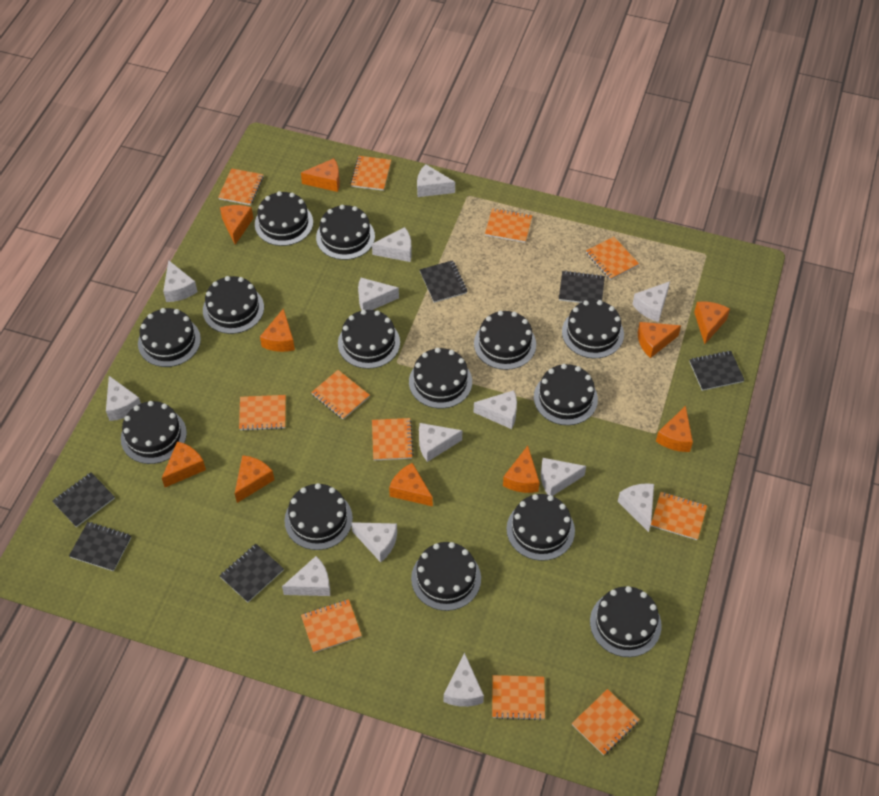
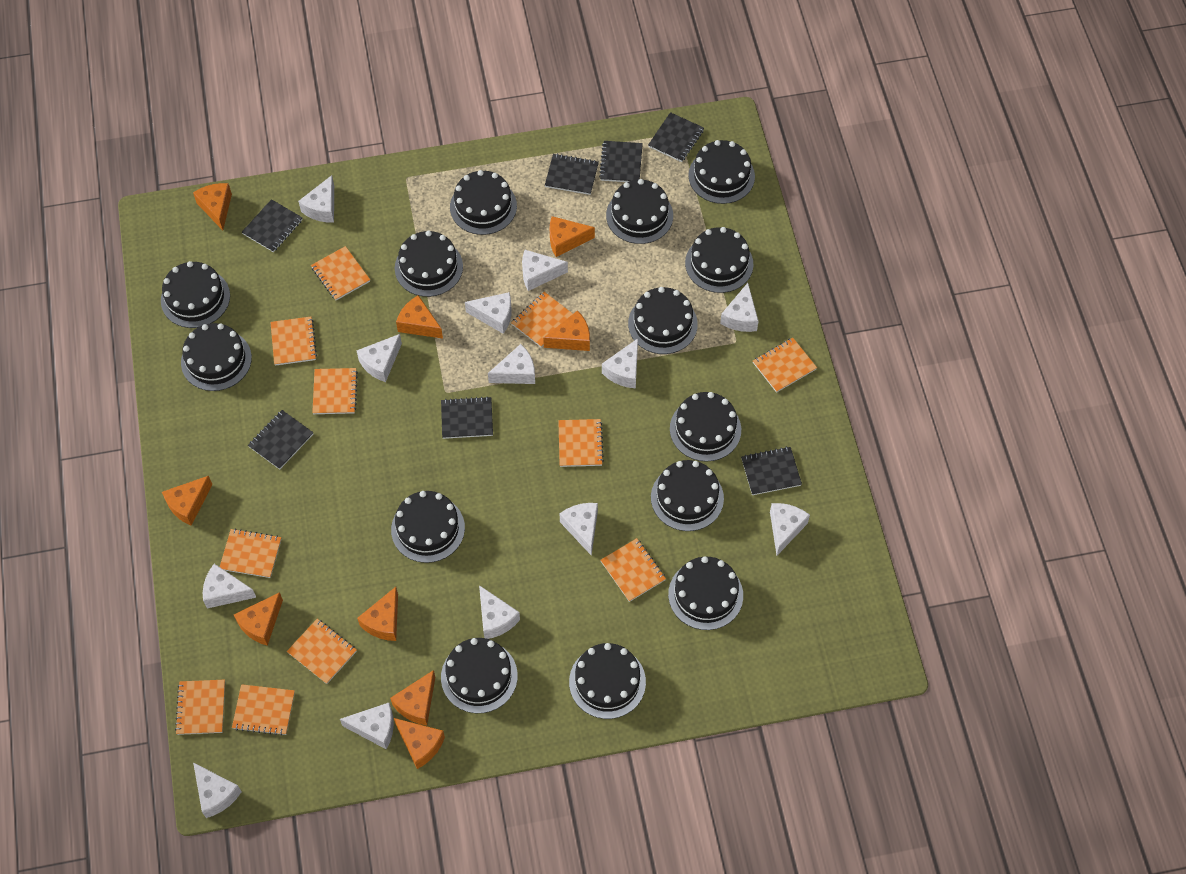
black notebook: 6 -> 7
orange cheese: 10 -> 9

